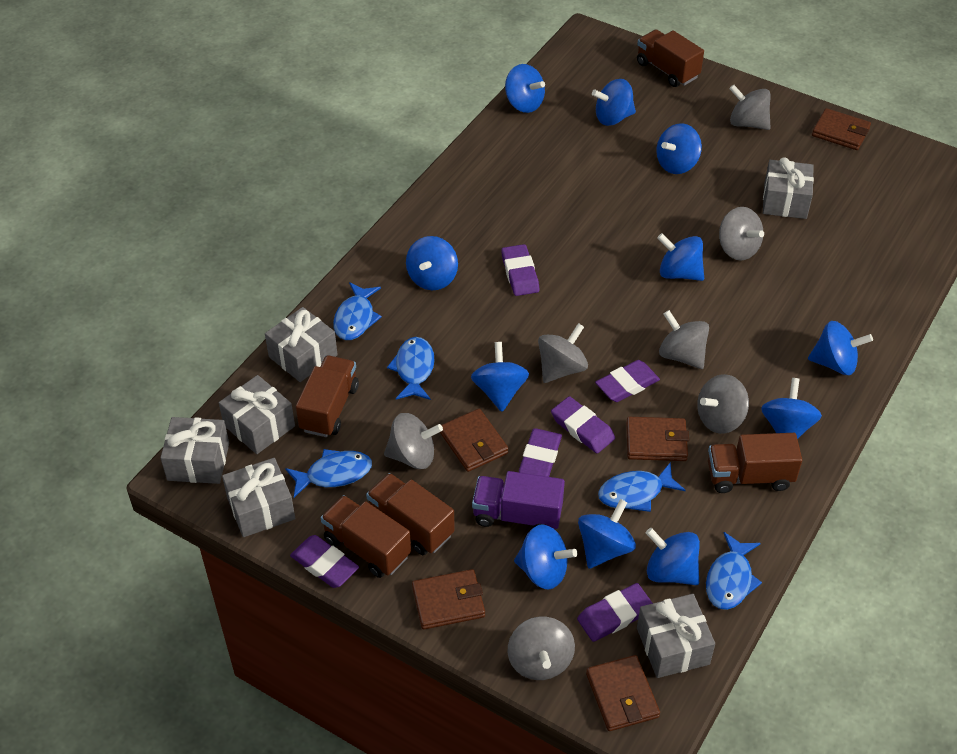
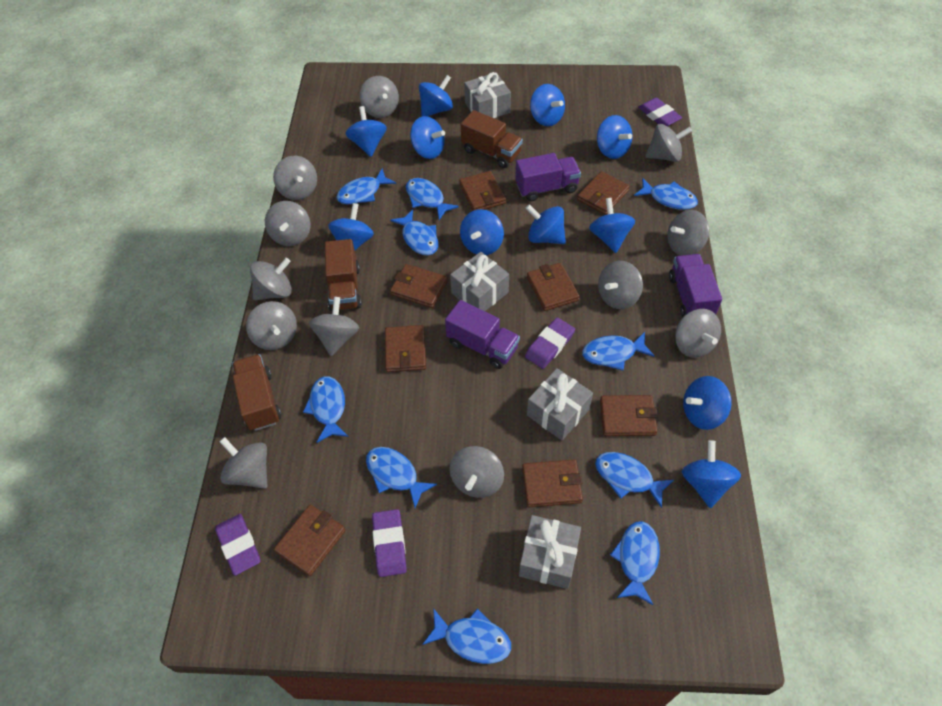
blue fish: 5 -> 10
brown truck: 5 -> 3
brown wallet: 5 -> 8
grey gift: 6 -> 4
grey spinning top: 7 -> 12
purple eraser: 6 -> 4
purple truck: 1 -> 3

